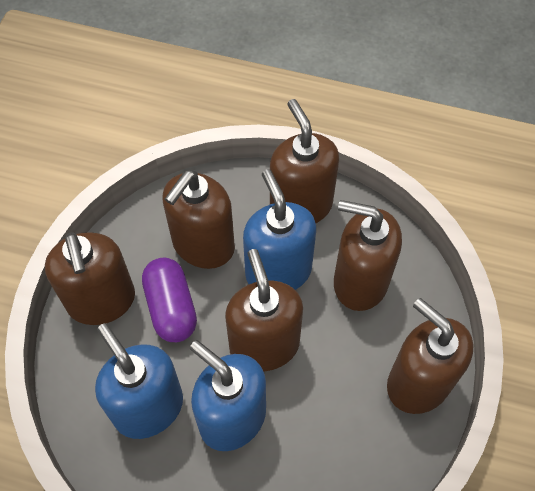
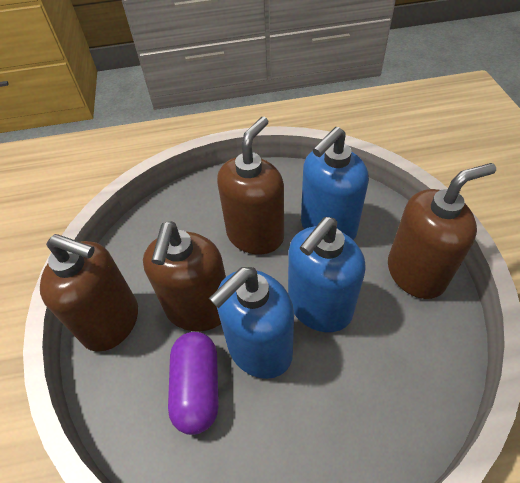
brown soap dispenser: 6 -> 4

